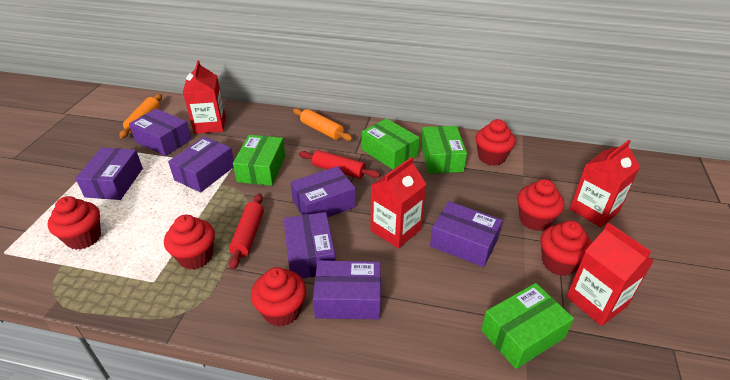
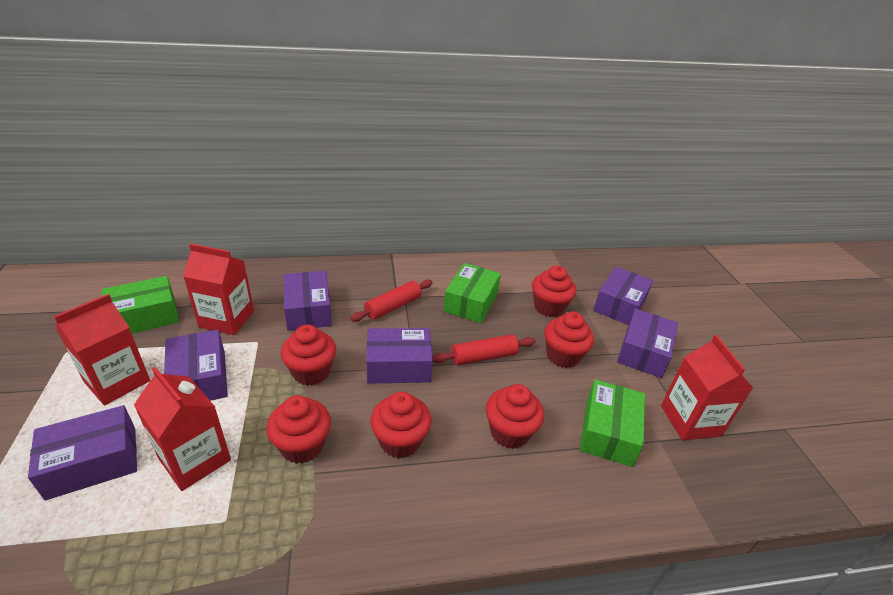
green box: 4 -> 3
orange rolling pin: 2 -> 0
purple box: 7 -> 6

